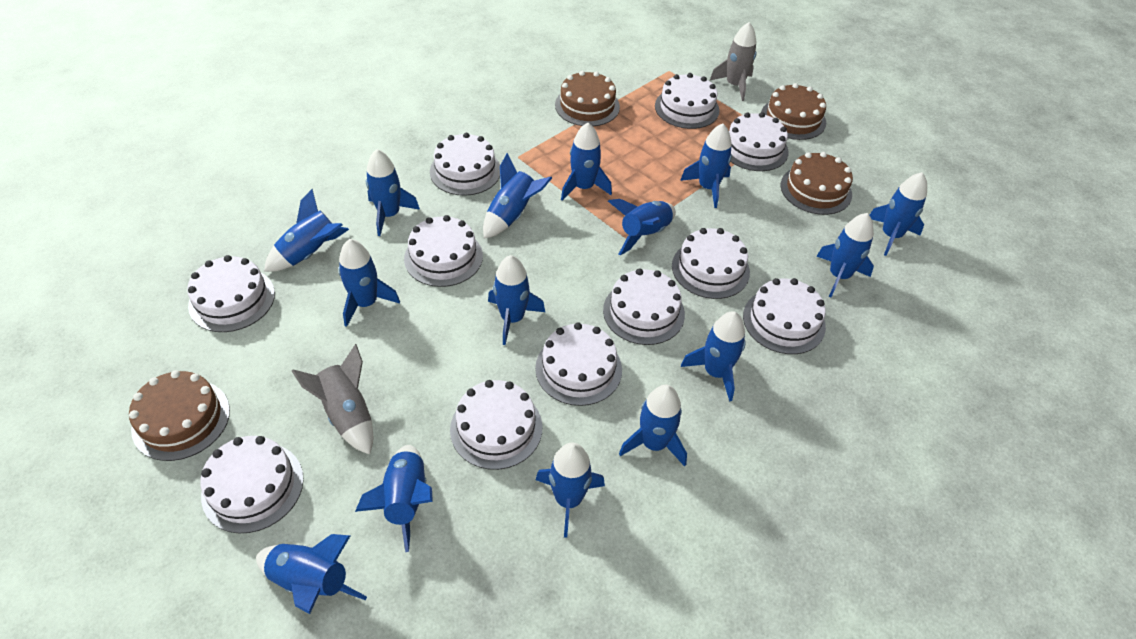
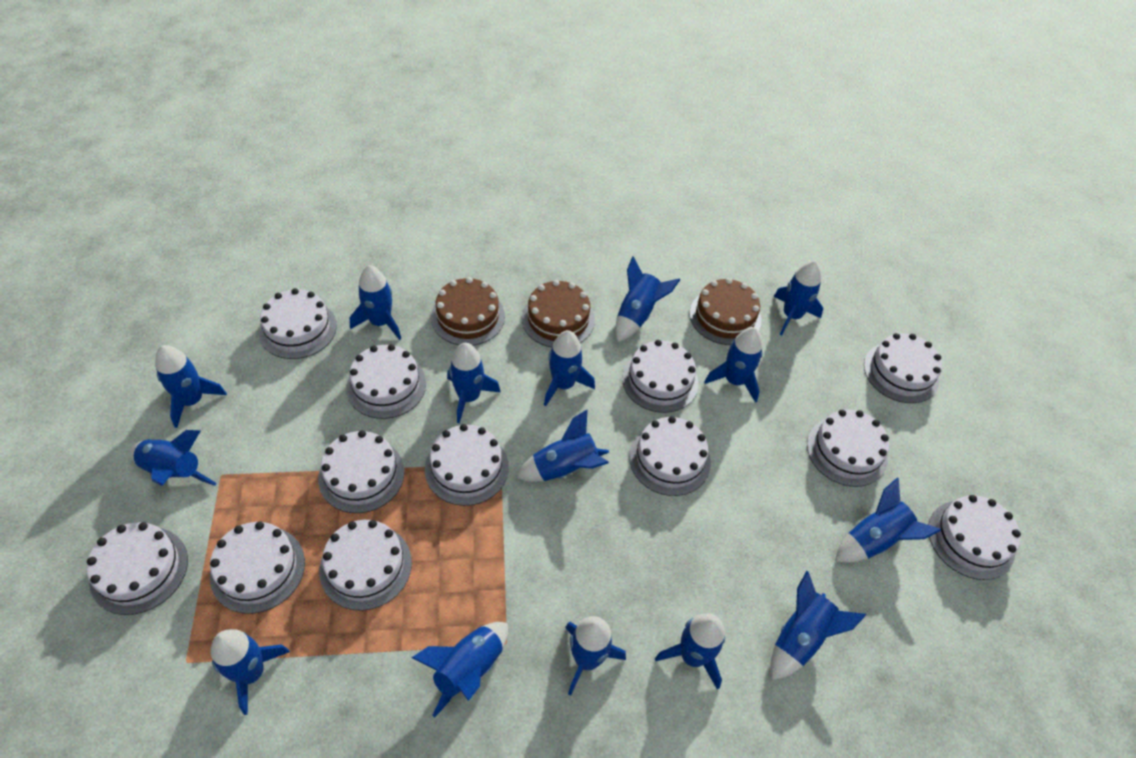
brown cake: 4 -> 3
grey rocket: 2 -> 0
white cake: 11 -> 12

